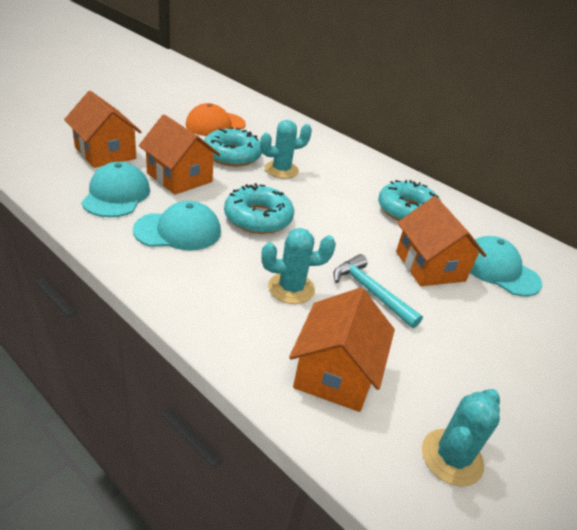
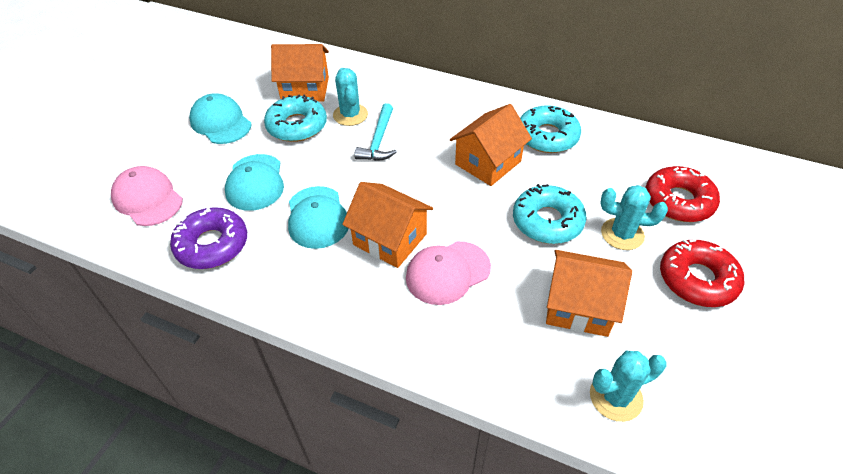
orange cap: 1 -> 0
pink cap: 0 -> 2
purple donut: 0 -> 1
red donut: 0 -> 2

